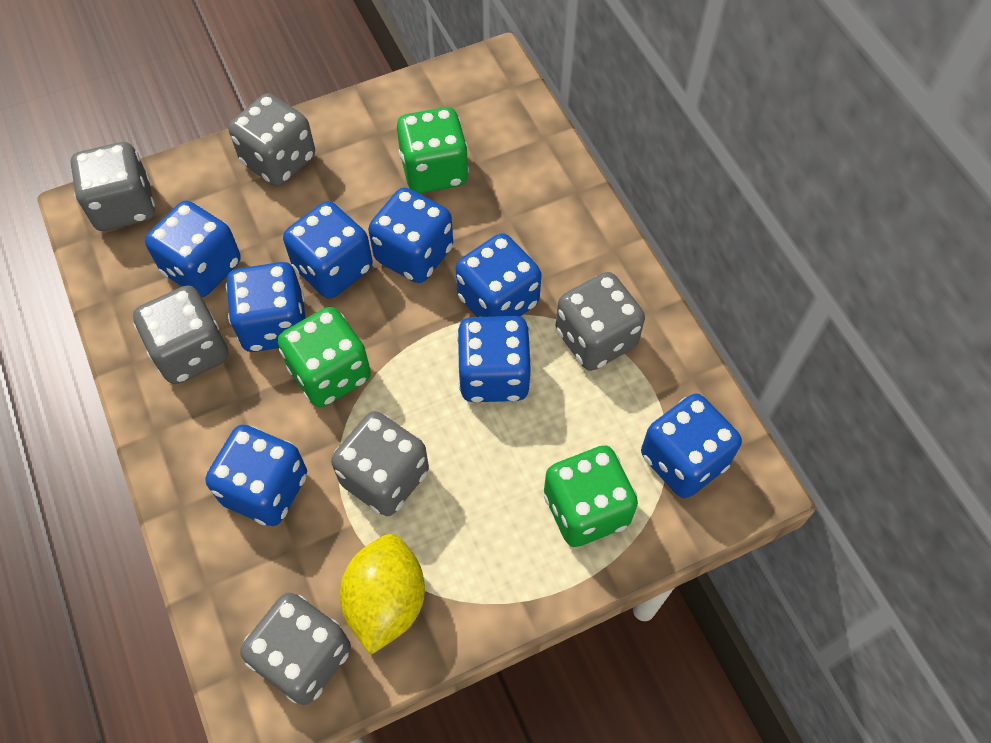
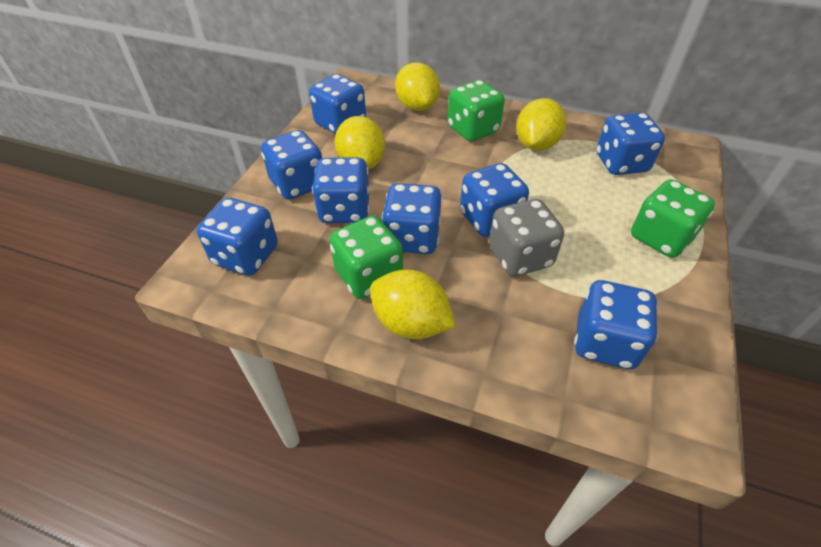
grey dice: 6 -> 1
yellow lemon: 1 -> 4

